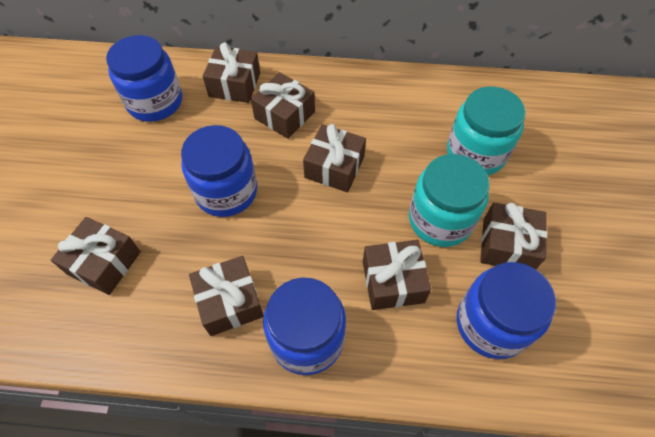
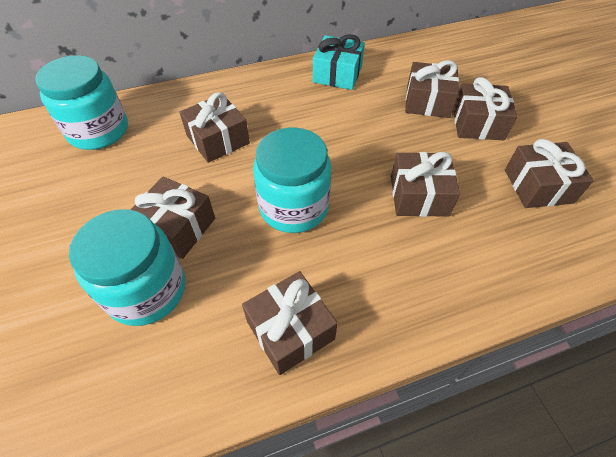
blue jar: 4 -> 0
turquoise gift: 0 -> 1
turquoise jar: 2 -> 3

